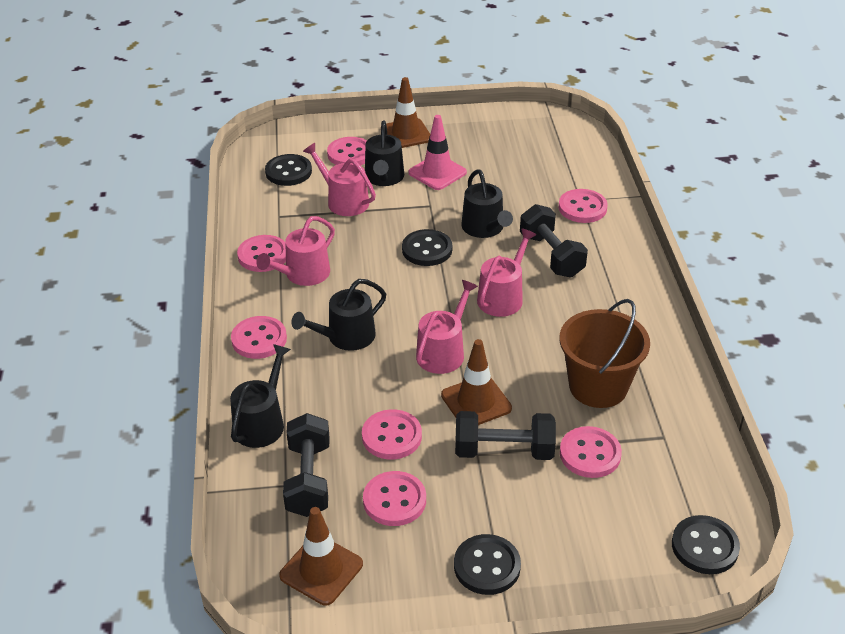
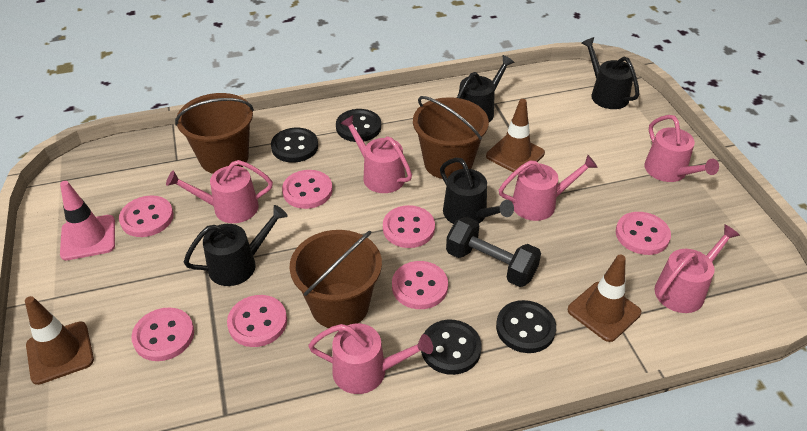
black dumbbell: 3 -> 1
brown bucket: 1 -> 3
pink watering can: 4 -> 6

